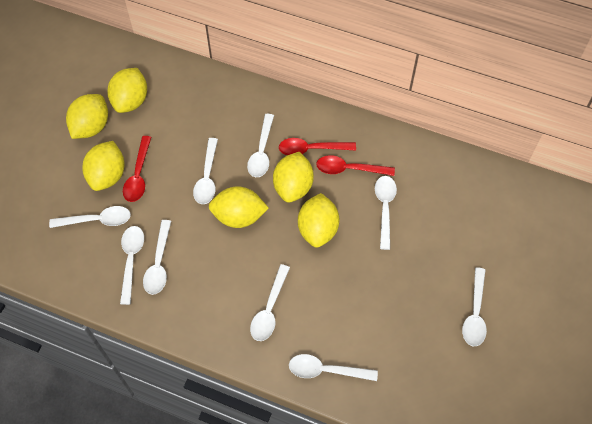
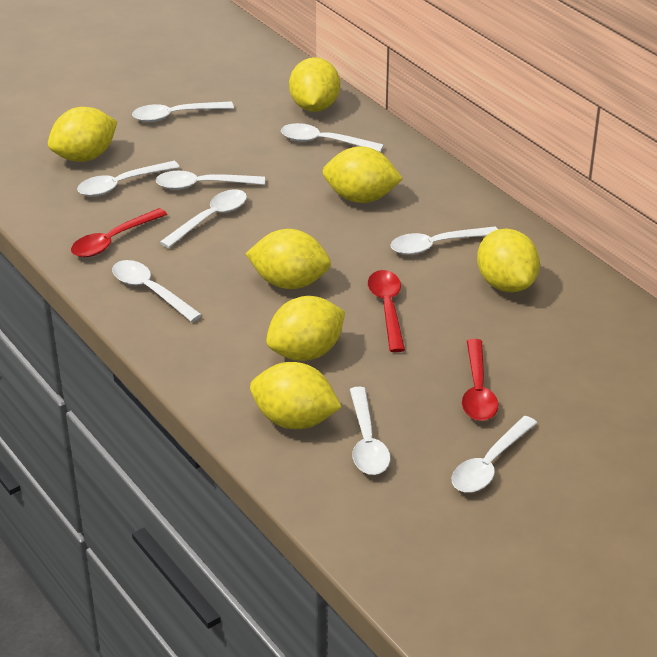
yellow lemon: 6 -> 7

